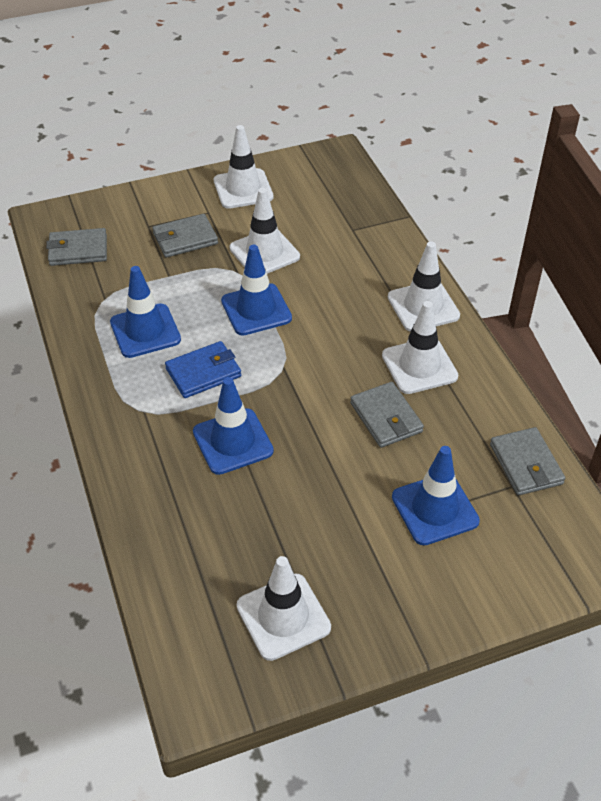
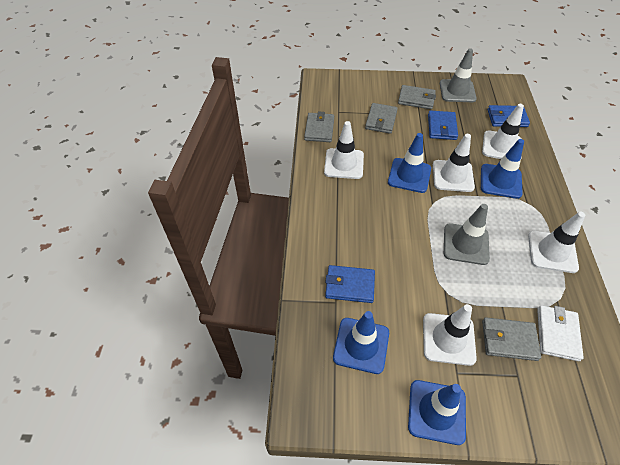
blue wallet: 1 -> 3
grey traffic cone: 0 -> 2
white wallet: 0 -> 1

